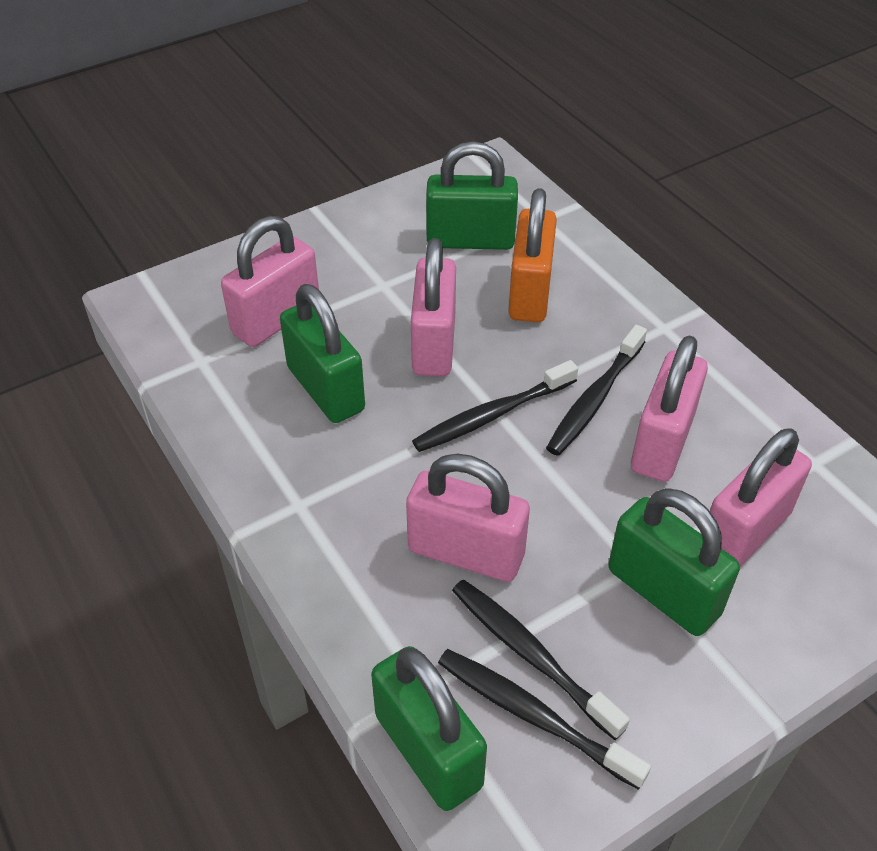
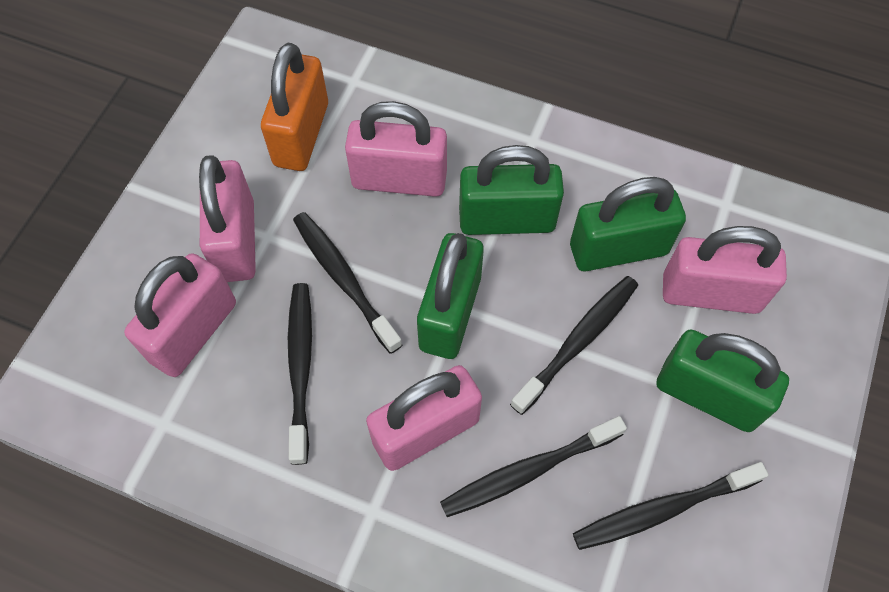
black toothbrush: 4 -> 5

